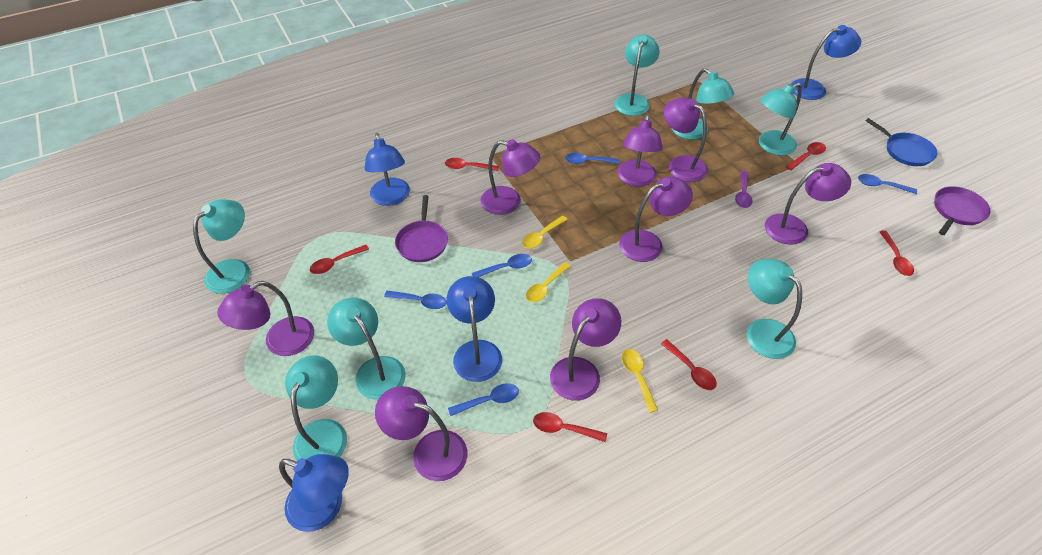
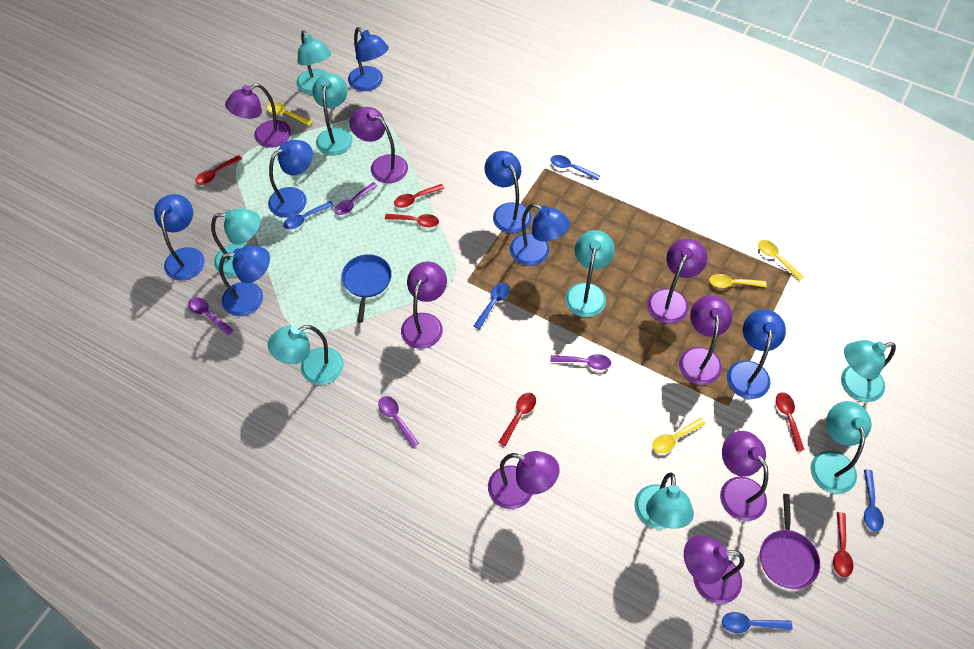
blue lamp: 4 -> 7
purple pan: 2 -> 1
purple spoon: 1 -> 4
turquoise lamp: 7 -> 8
yellow spoon: 3 -> 4

